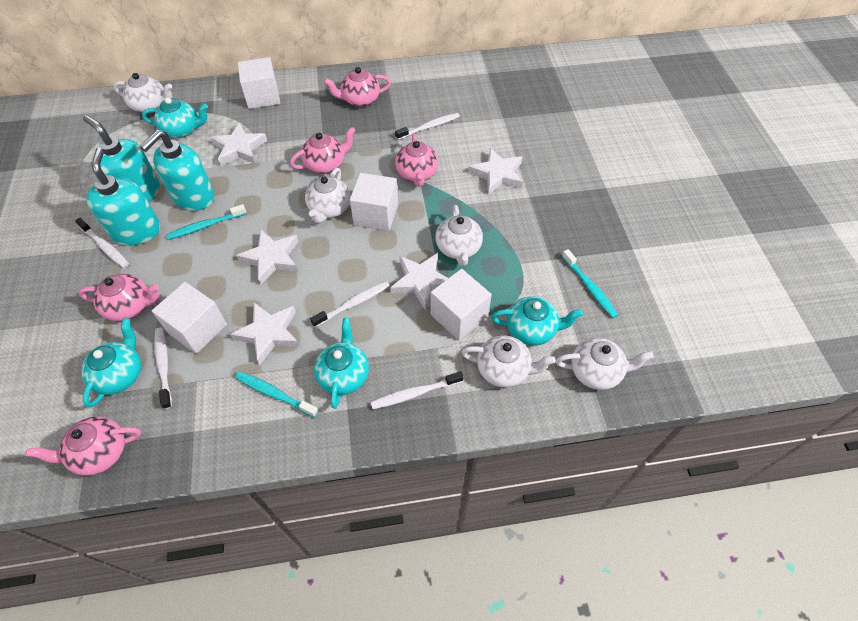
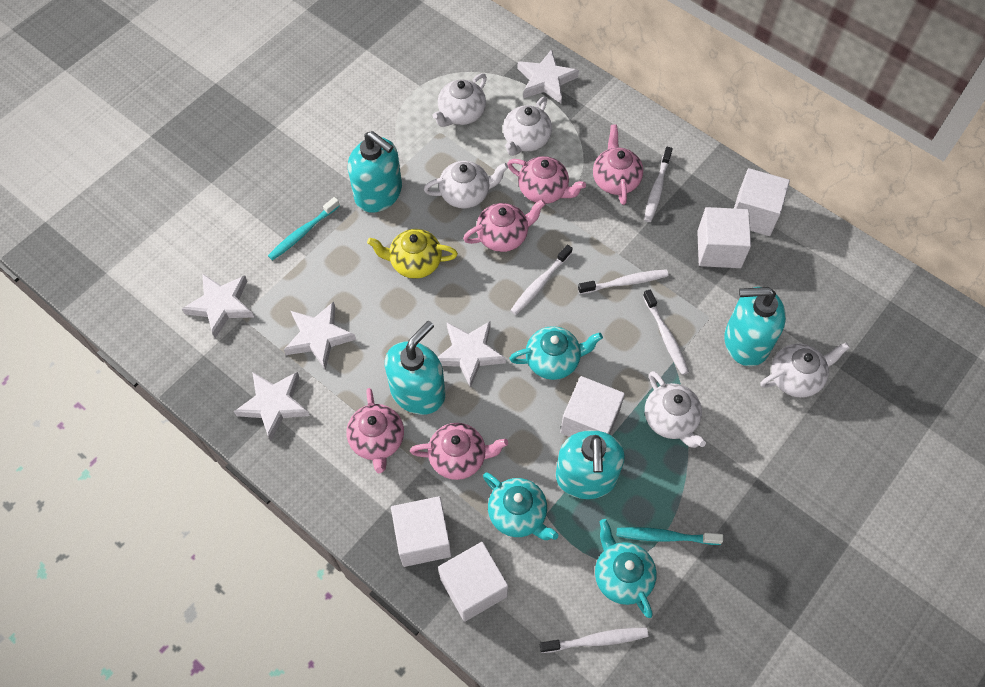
turquoise soap dispenser: 3 -> 4
turquoise teapot: 4 -> 3
turquoise toothbrush: 3 -> 2
white cube: 4 -> 5
yellow teapot: 0 -> 1

